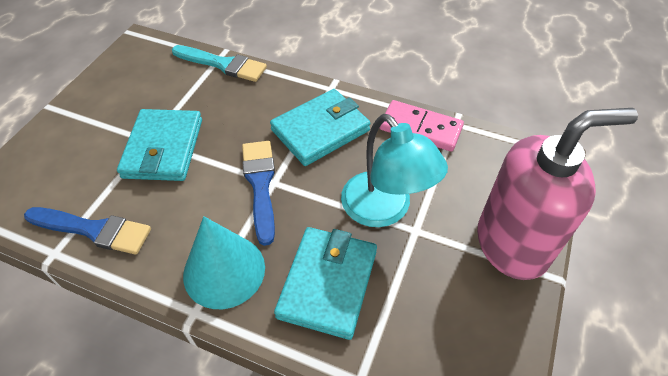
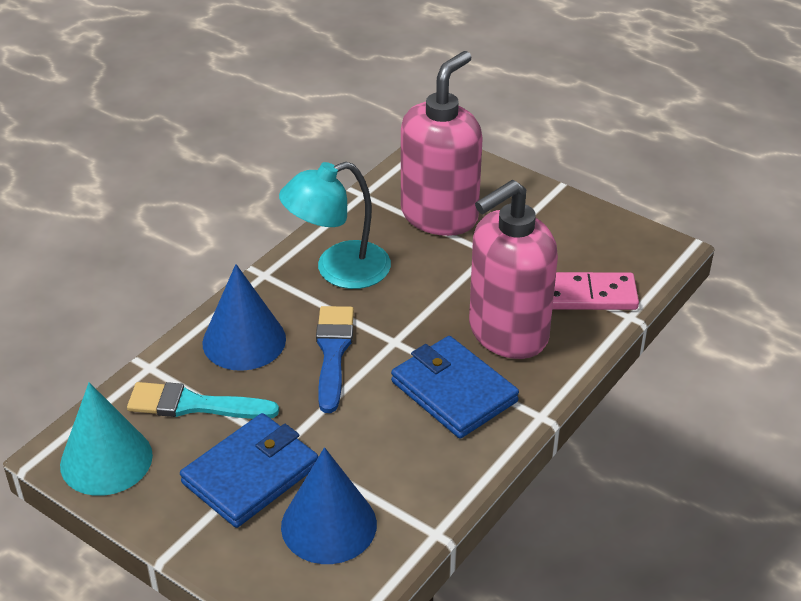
blue brush: 2 -> 1
blue cone: 0 -> 2
blue wallet: 0 -> 2
pink soap dispenser: 1 -> 2
turquoise wallet: 3 -> 0

